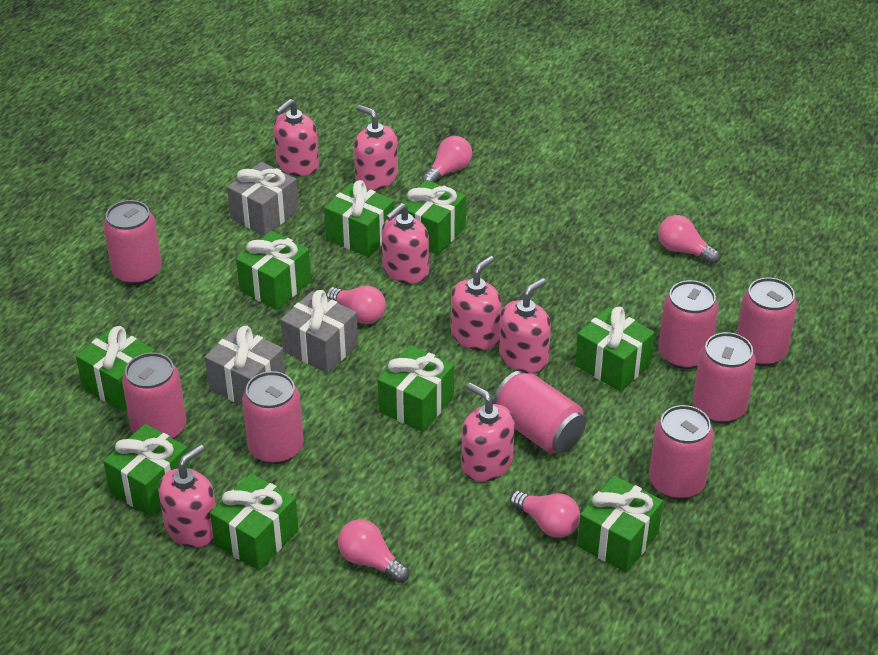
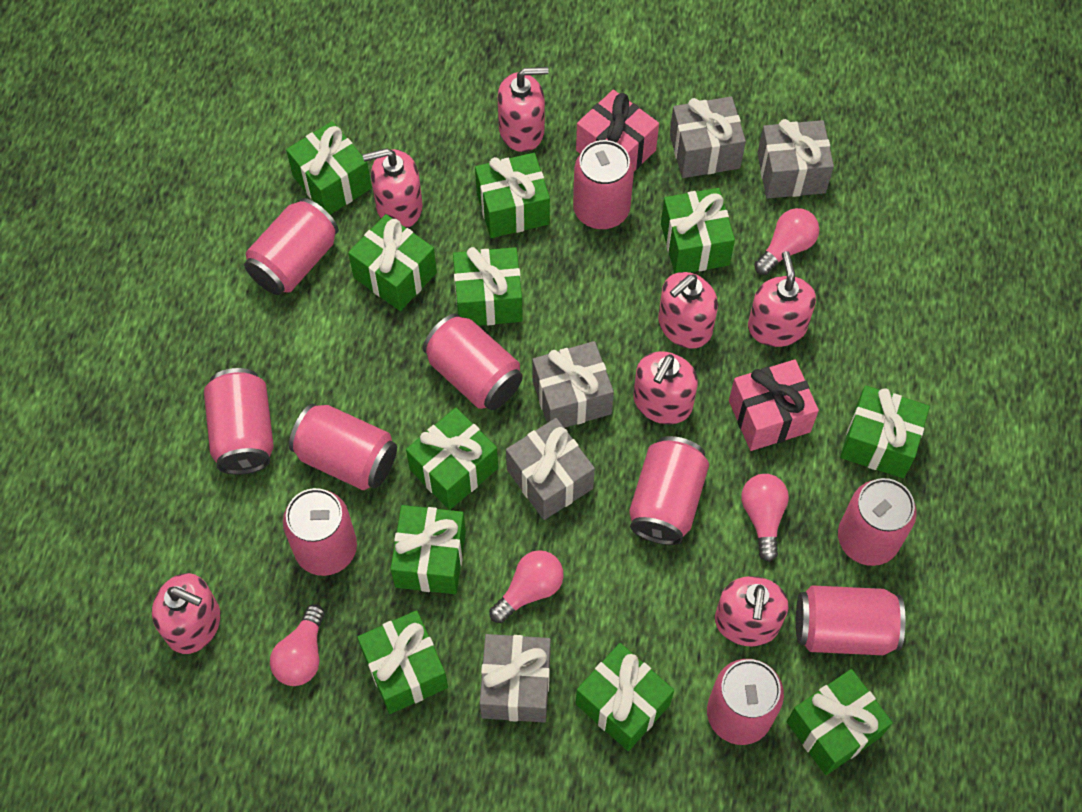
green gift: 9 -> 11
grey gift: 3 -> 5
pink can: 8 -> 10
pink gift: 0 -> 2
pink light bulb: 5 -> 4

